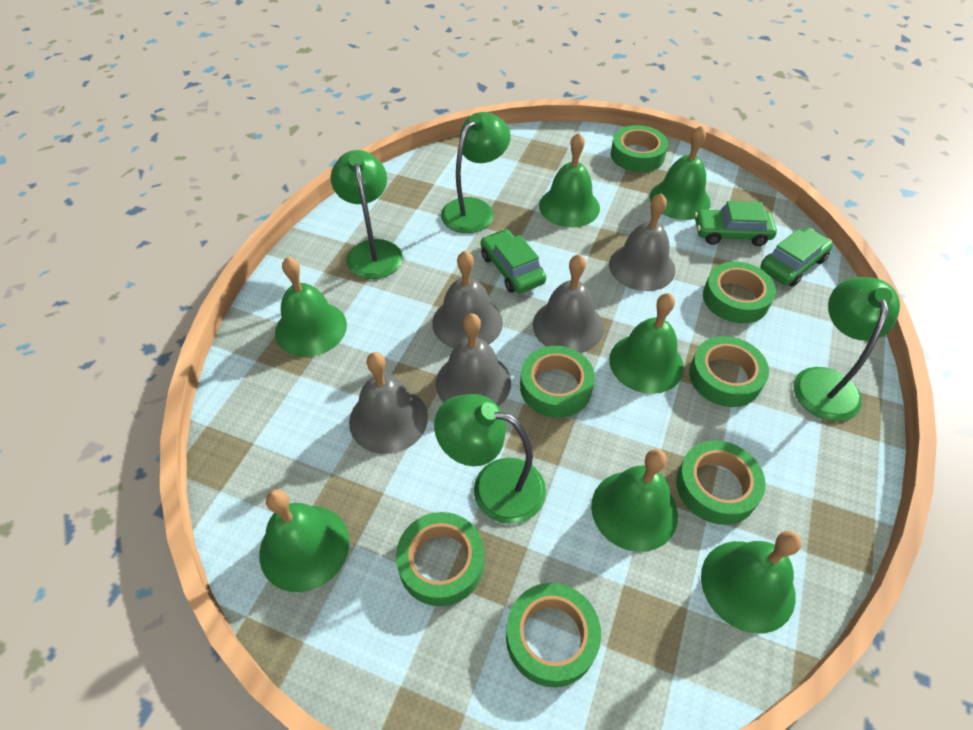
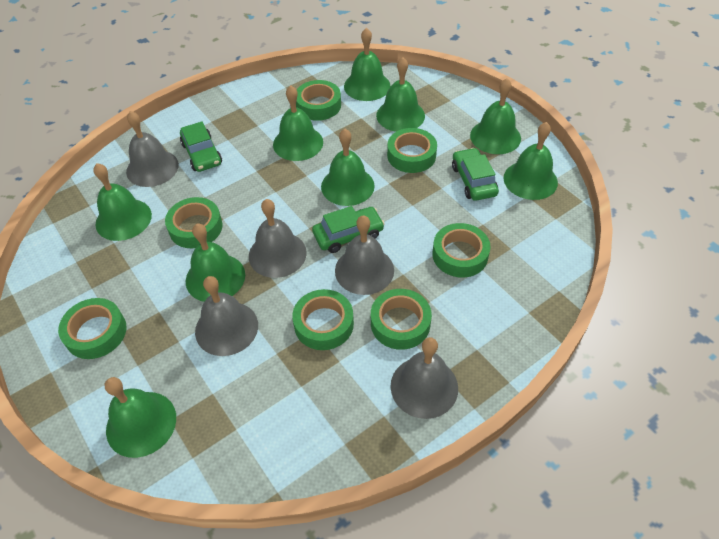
green bell: 7 -> 9
green lamp: 4 -> 0

